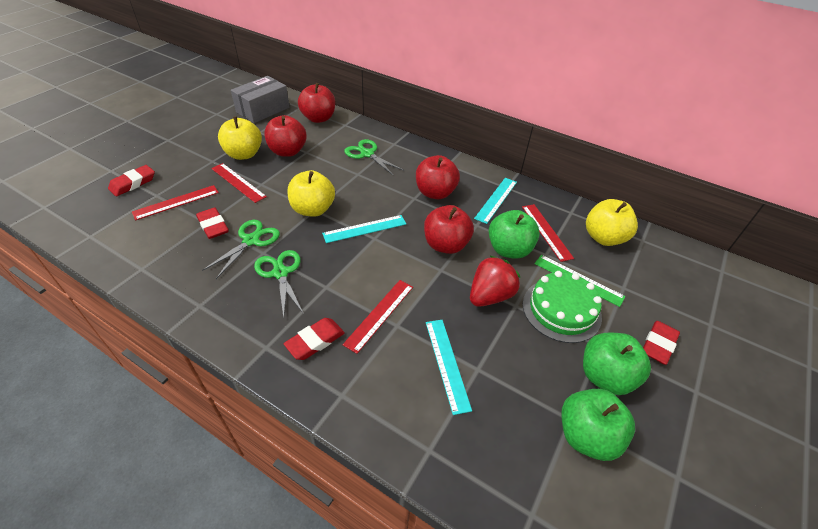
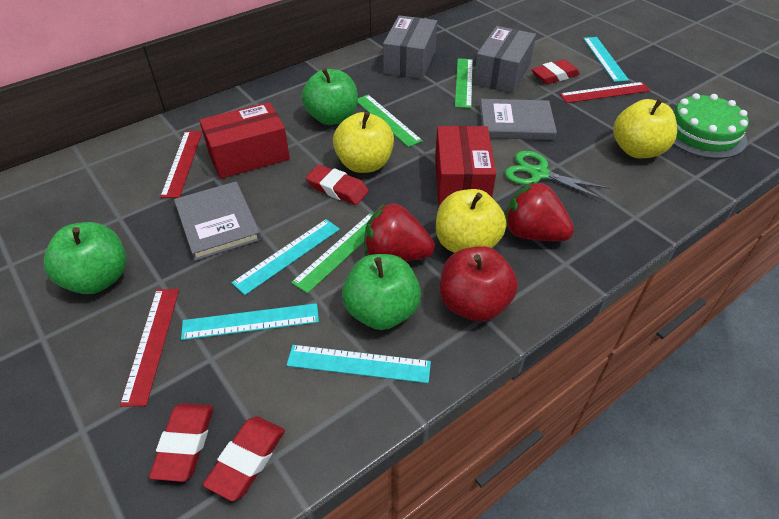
green ruler: 1 -> 3
green scissors: 3 -> 1
grey book: 0 -> 2
grey box: 1 -> 2
red apple: 4 -> 1
red box: 0 -> 2
red ruler: 4 -> 3
red strawberry: 1 -> 2
turquoise ruler: 3 -> 4

